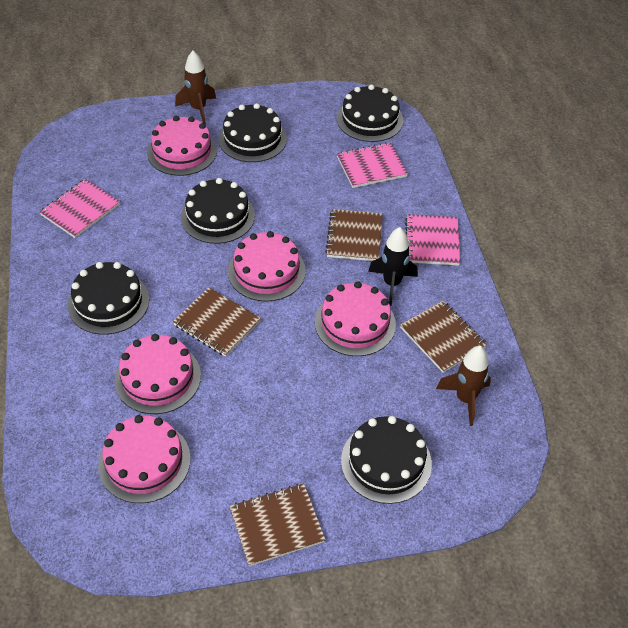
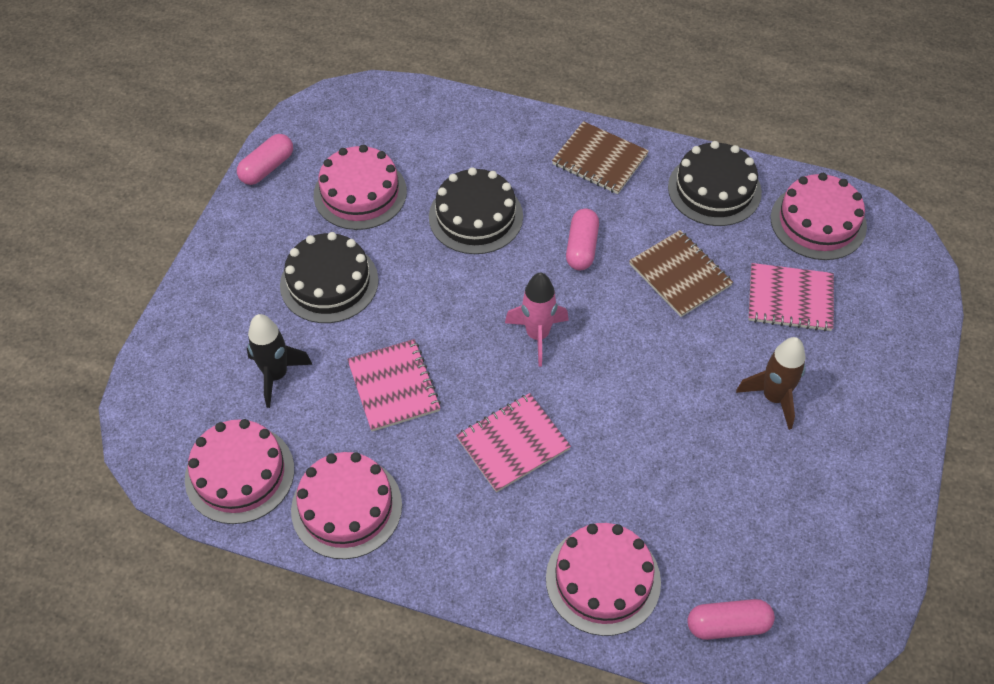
black cake: 5 -> 3
brown notebook: 4 -> 2
brown rocket: 2 -> 1
pink capsule: 0 -> 3
pink rocket: 0 -> 1

